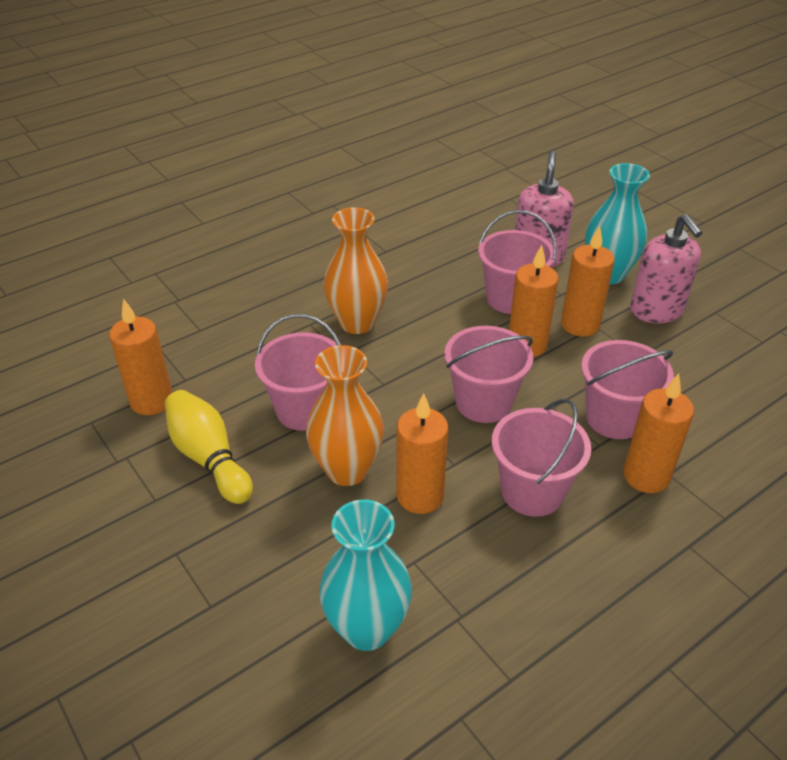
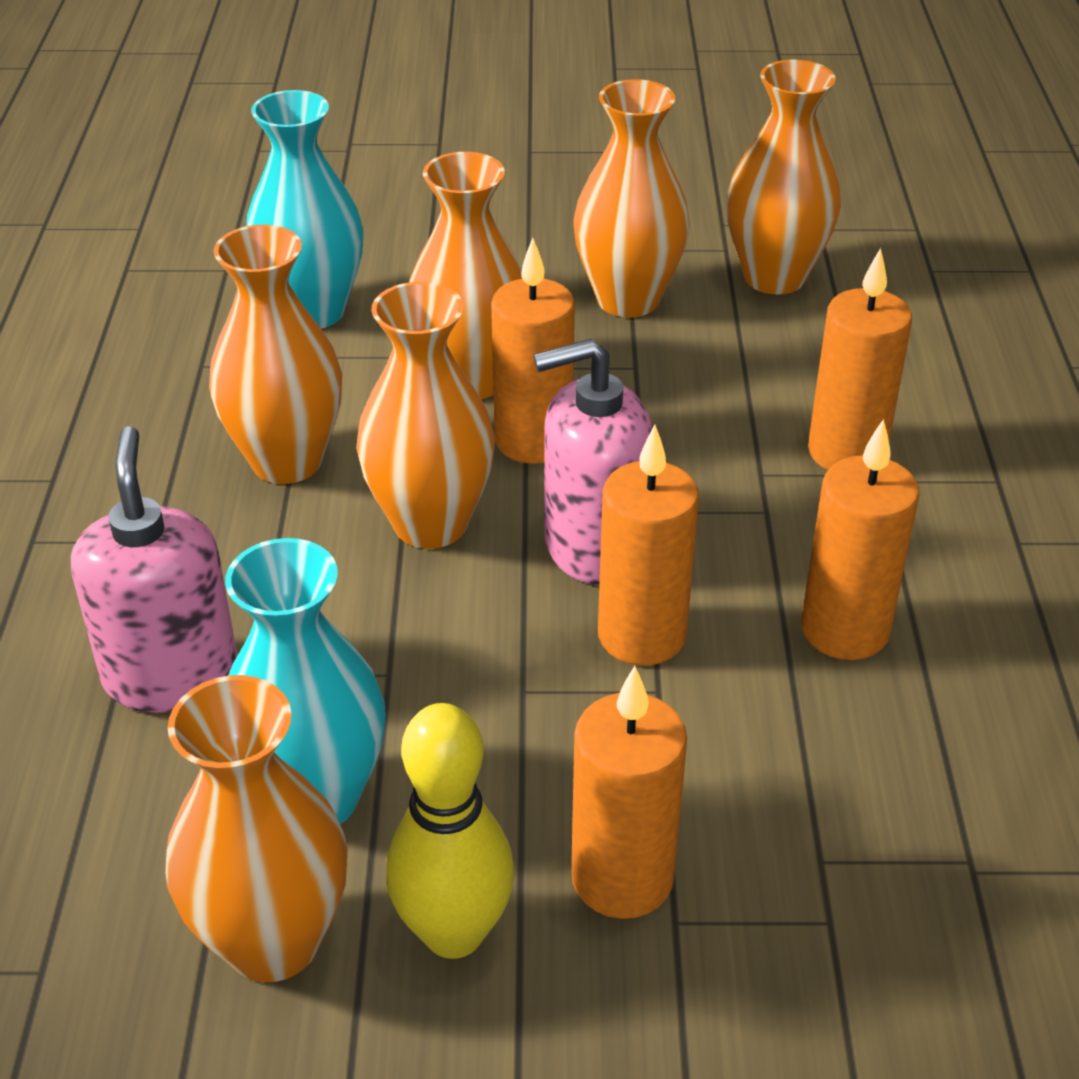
orange vase: 2 -> 6
pink bucket: 5 -> 0

